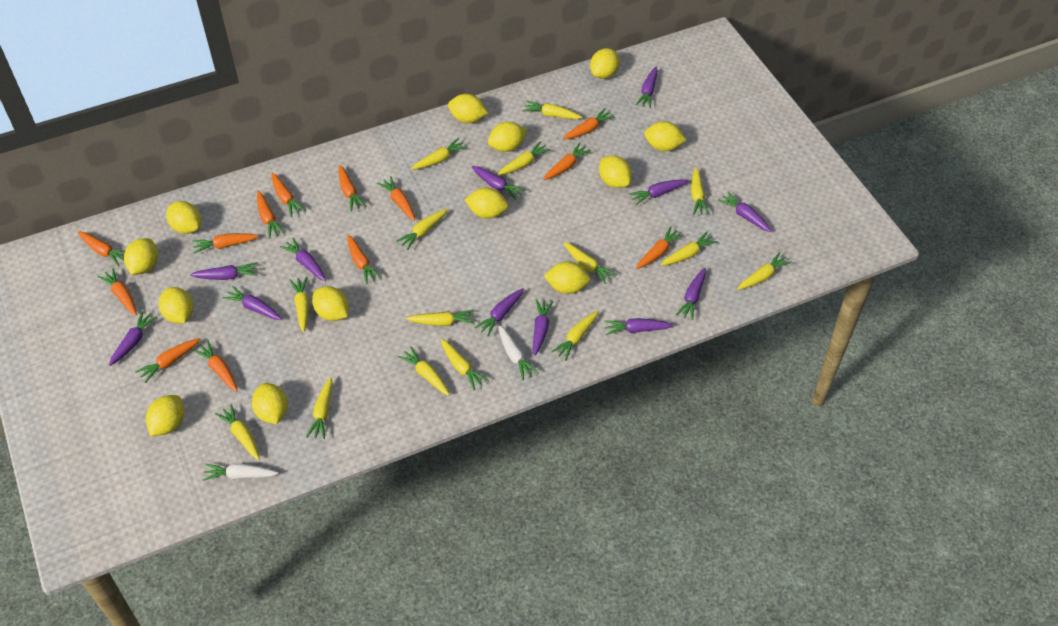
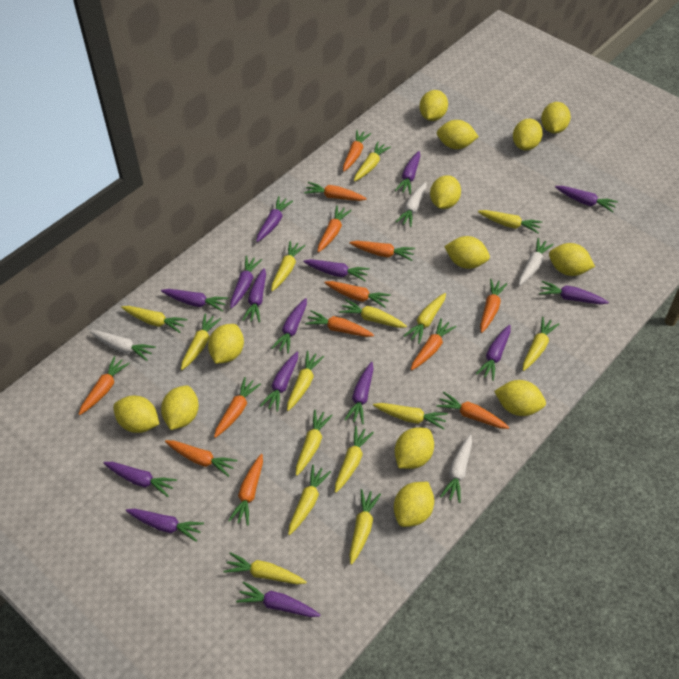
purple carrot: 12 -> 15
white carrot: 2 -> 4

